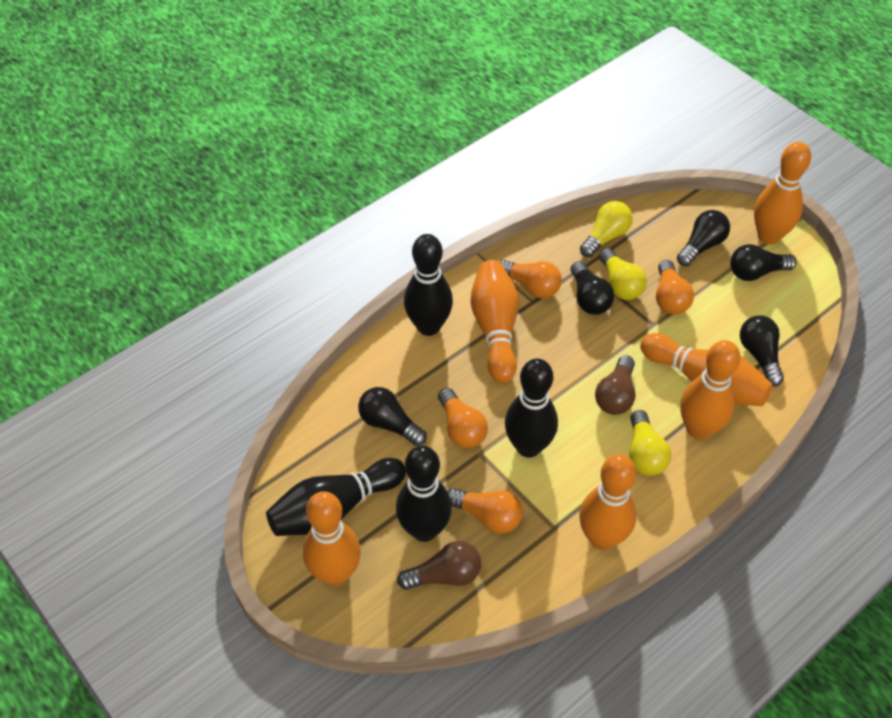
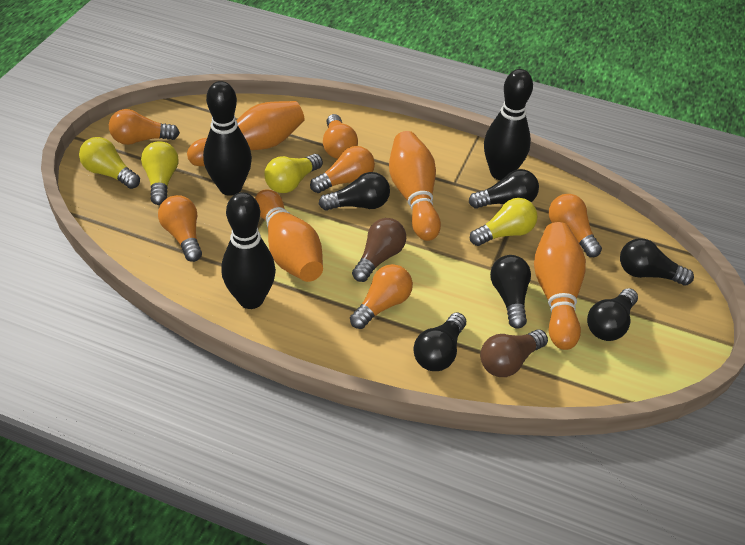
black bowling pin: 4 -> 3
black light bulb: 5 -> 6
orange bowling pin: 6 -> 4
orange light bulb: 4 -> 6
yellow light bulb: 3 -> 4

